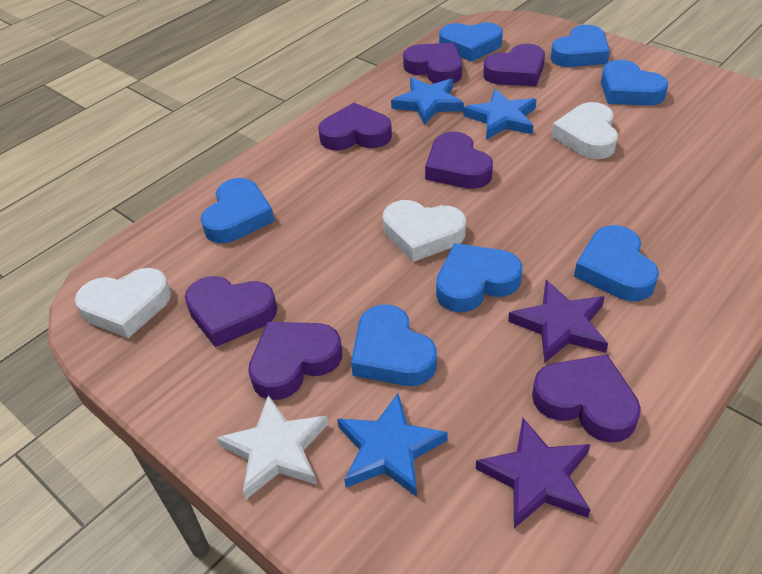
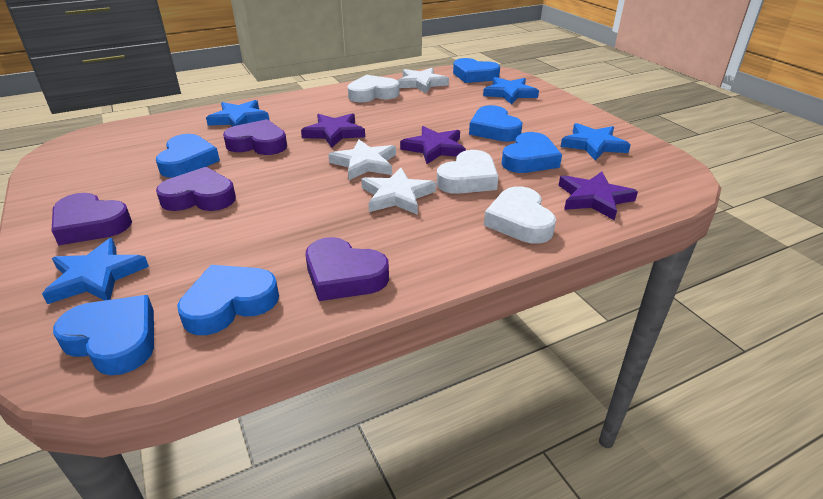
blue heart: 7 -> 6
blue star: 3 -> 4
purple heart: 7 -> 4
purple star: 2 -> 3
white star: 1 -> 3

